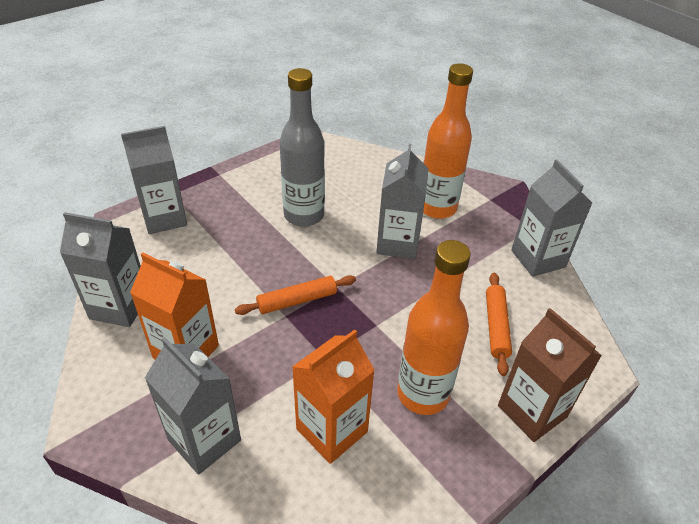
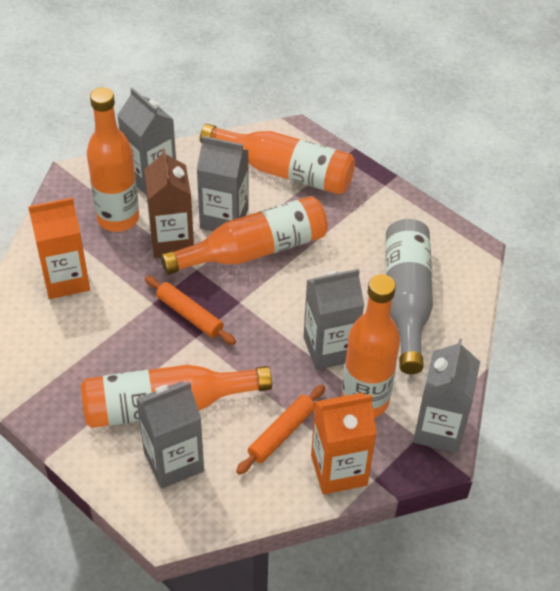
orange bottle: 2 -> 5

